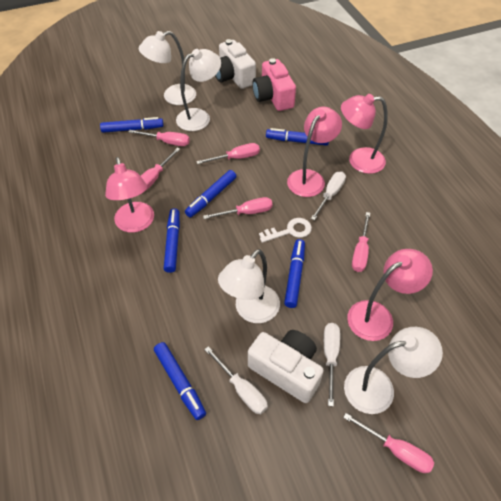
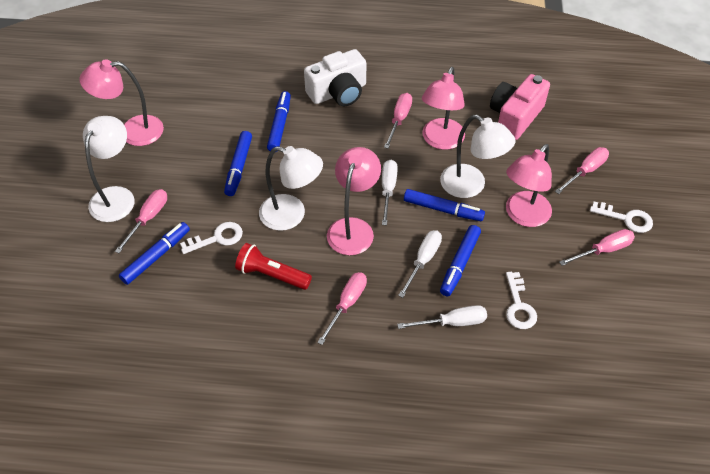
blue marker: 6 -> 5
pink screwdriver: 6 -> 5
red flashlight: 0 -> 1
white camera: 2 -> 1
white key: 1 -> 3
white lamp: 4 -> 3

